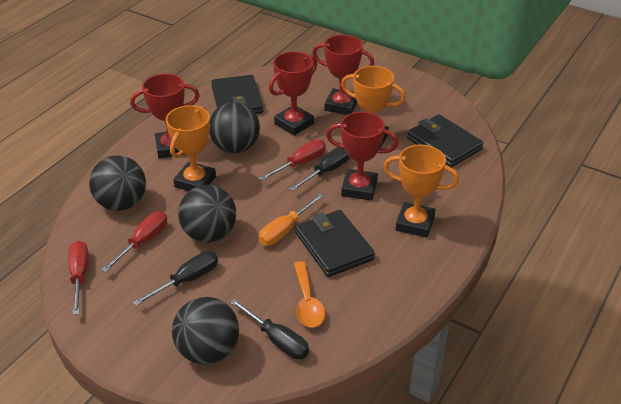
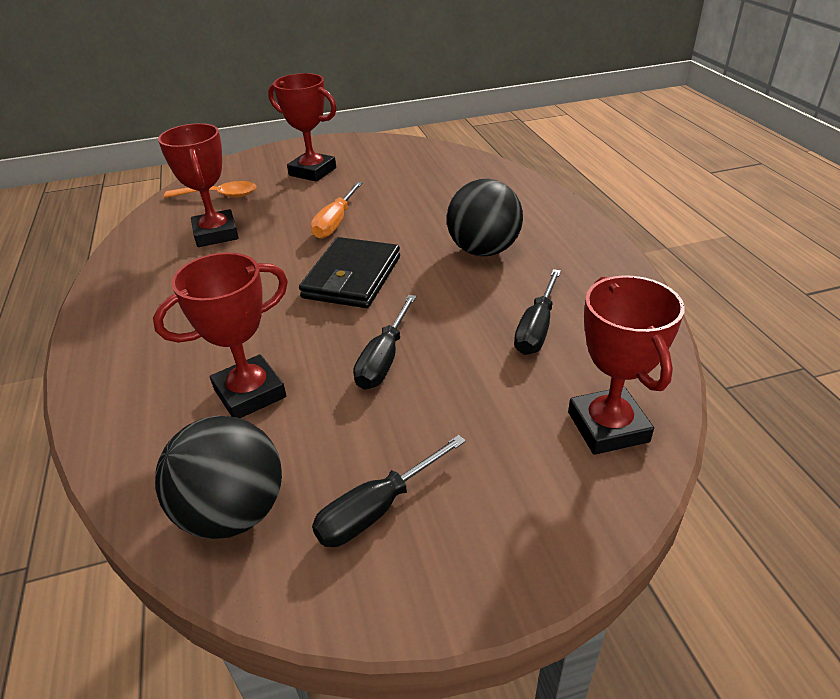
black ball: 4 -> 2
black wallet: 3 -> 1
orange trophy: 3 -> 0
red screwdriver: 3 -> 0

